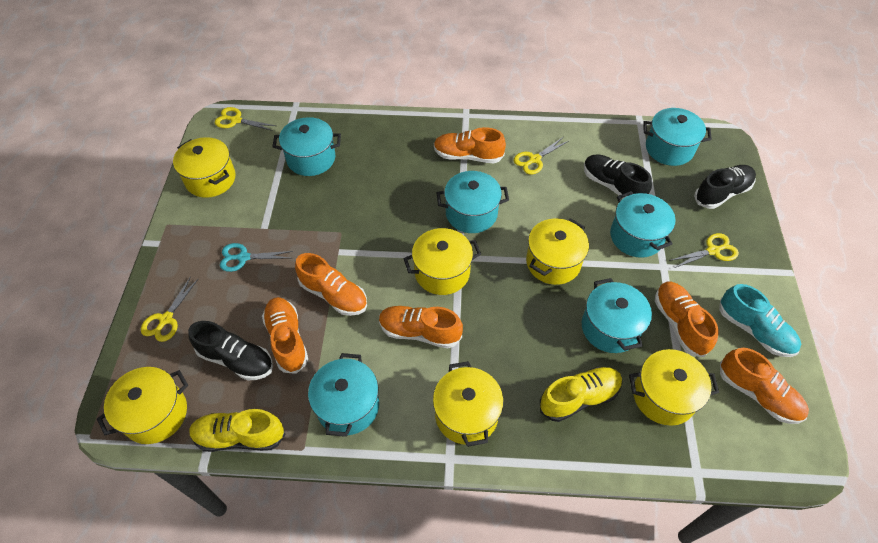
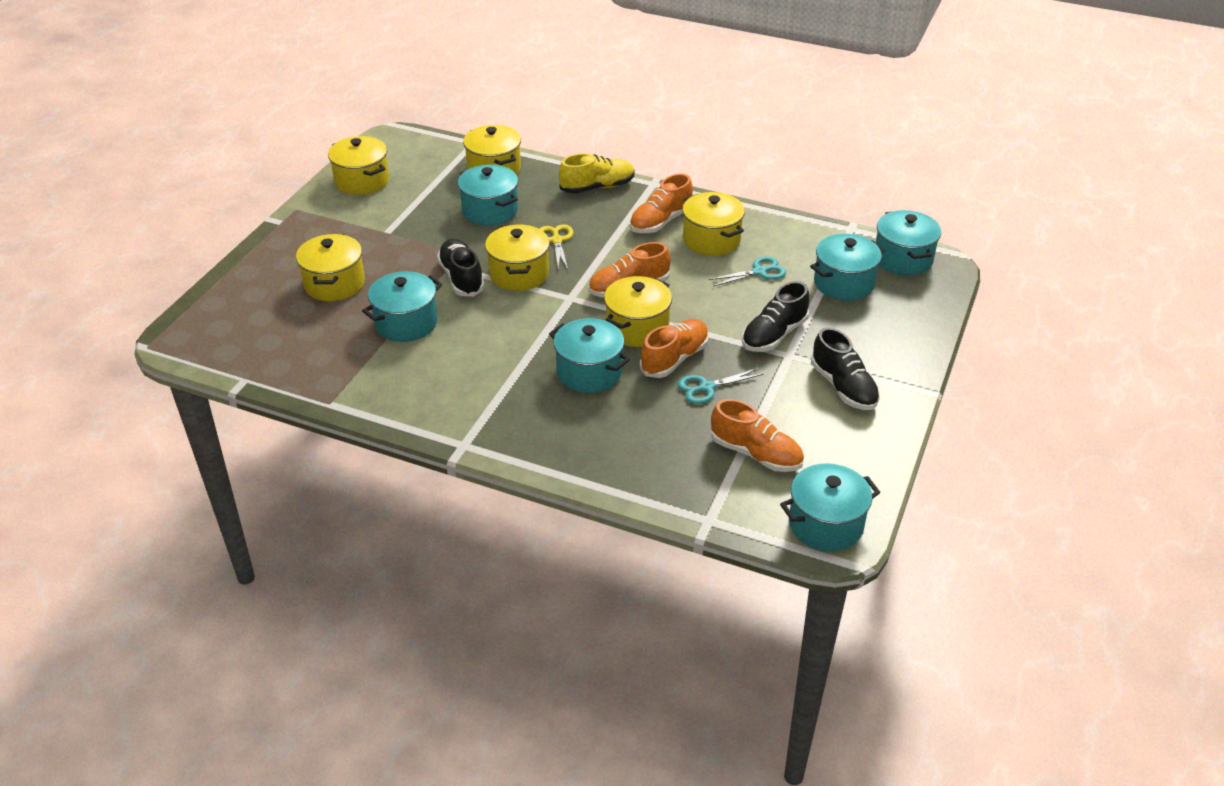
orange shoe: 6 -> 4
turquoise scissors: 1 -> 2
turquoise shoe: 1 -> 0
yellow scissors: 4 -> 1
yellow shoe: 2 -> 1

